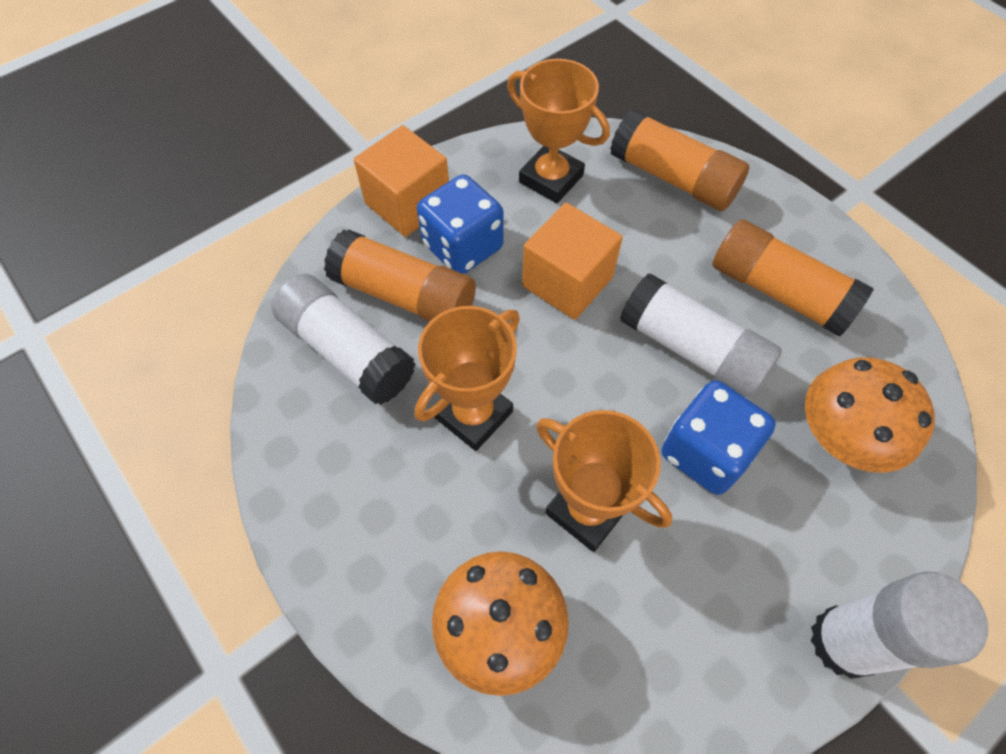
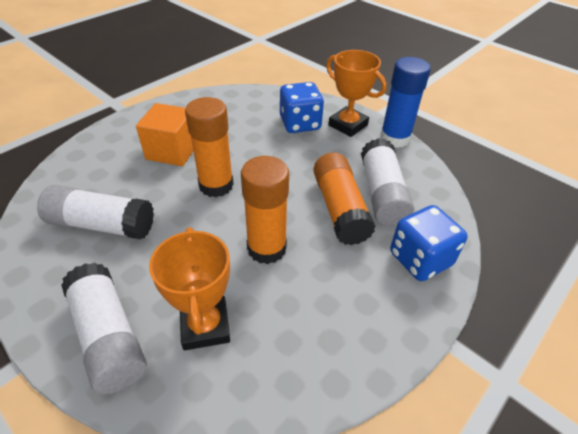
blue glue stick: 0 -> 1
orange cube: 2 -> 1
orange mushroom: 2 -> 0
orange trophy: 3 -> 2

